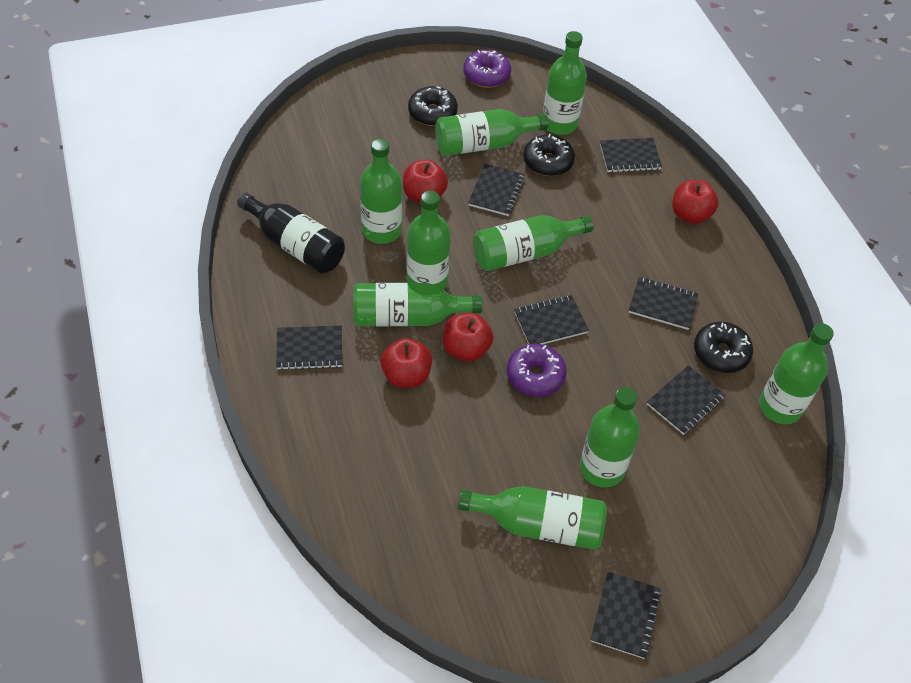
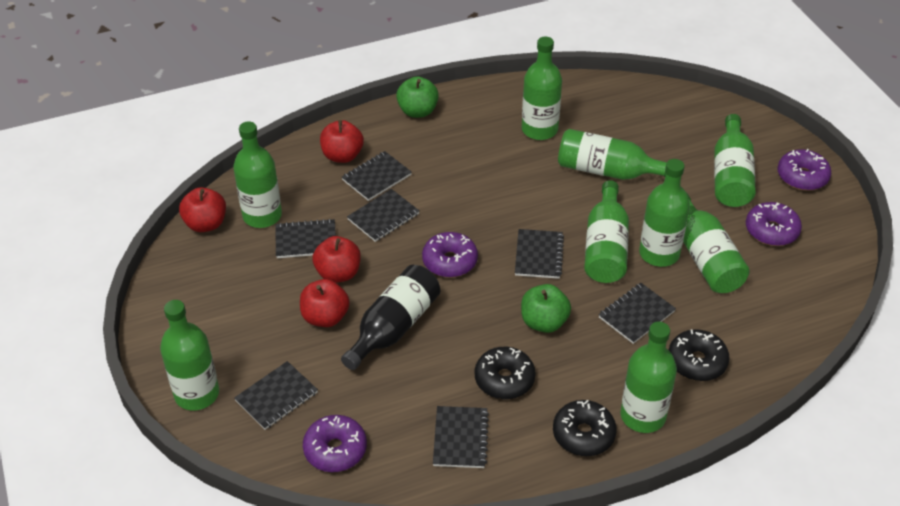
green apple: 0 -> 2
purple donut: 2 -> 4

